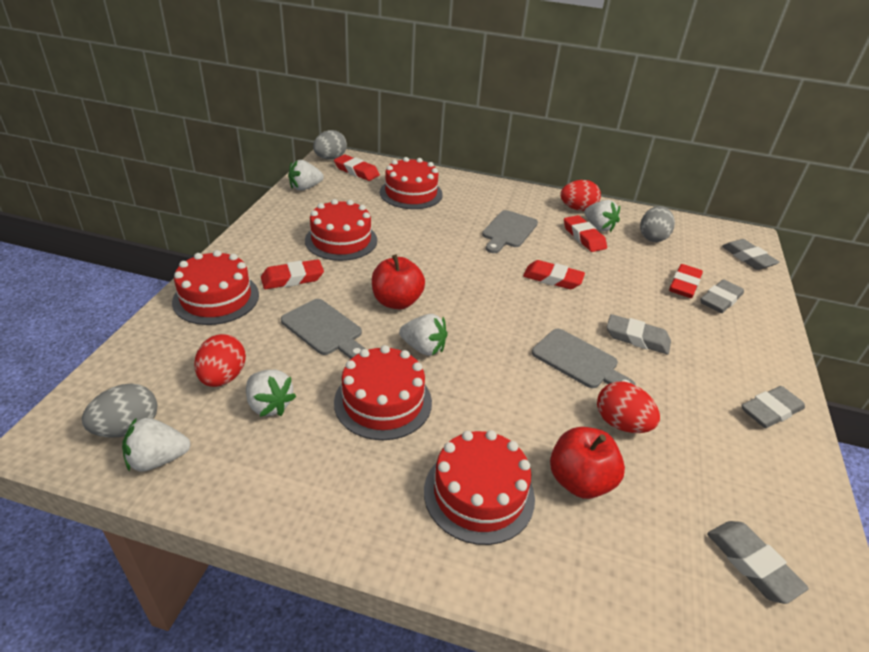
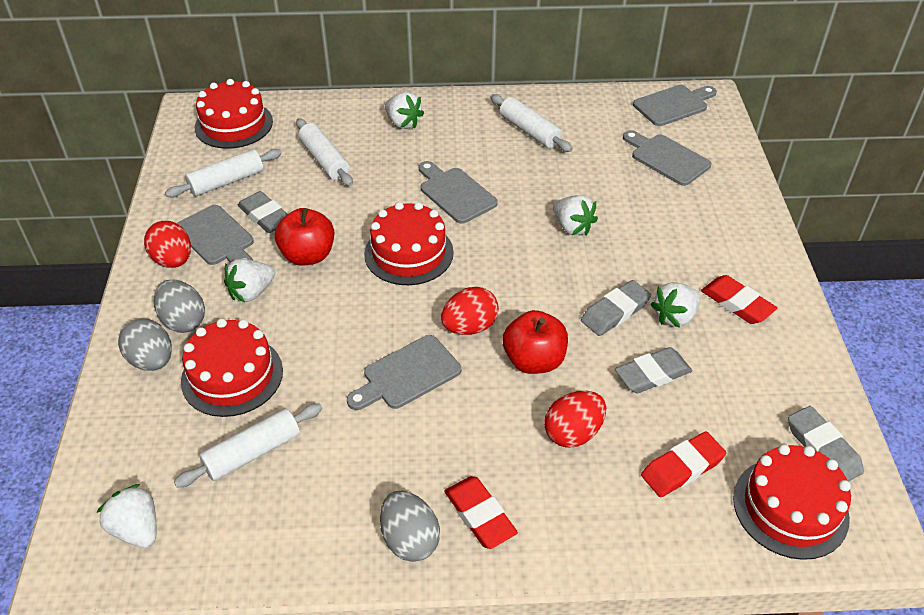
grey cutting board: 3 -> 5
grey eraser: 5 -> 4
red cake: 5 -> 4
red eraser: 5 -> 3
white rolling pin: 0 -> 4

